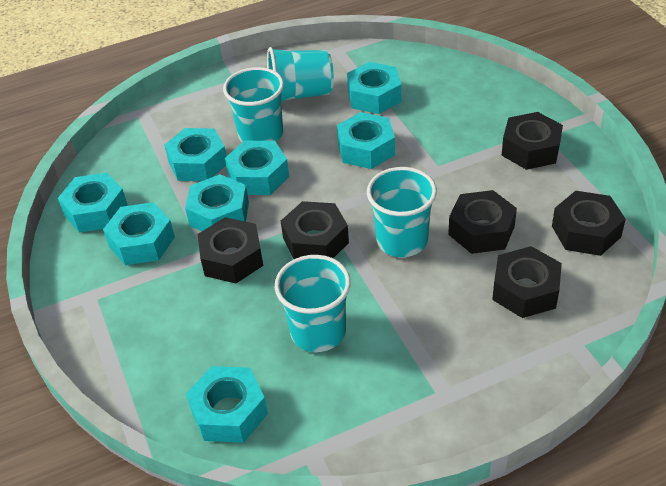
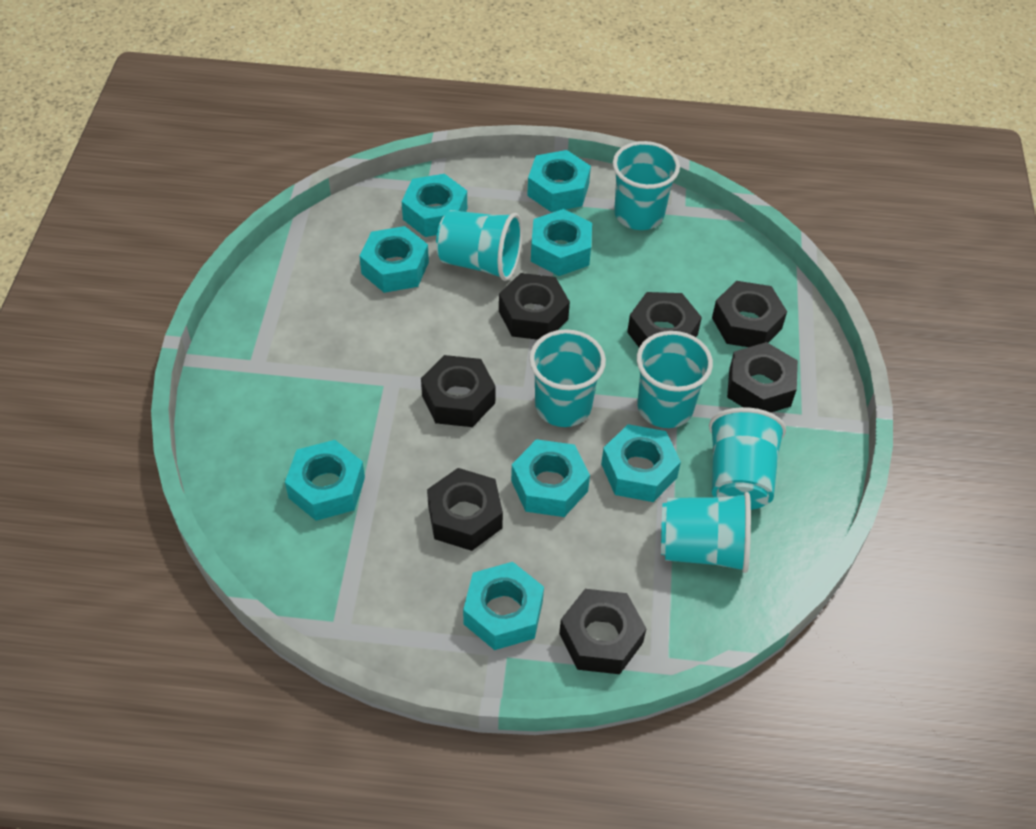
black nut: 6 -> 7
turquoise cup: 4 -> 6

